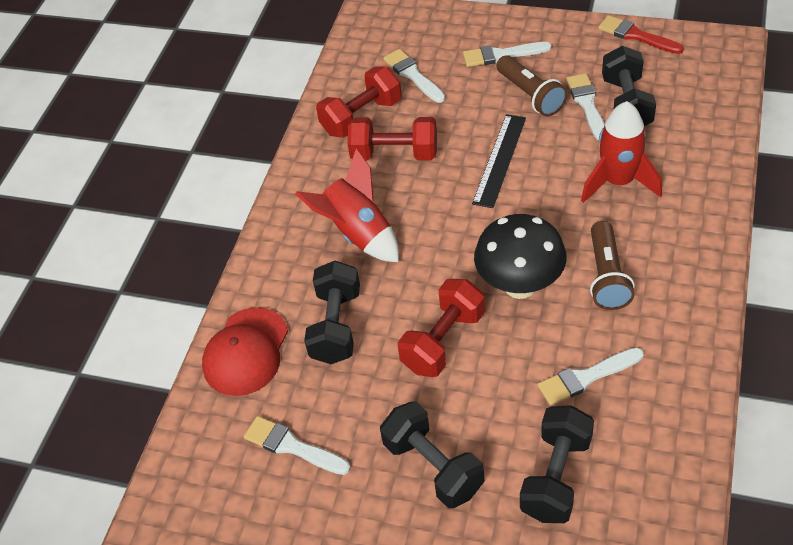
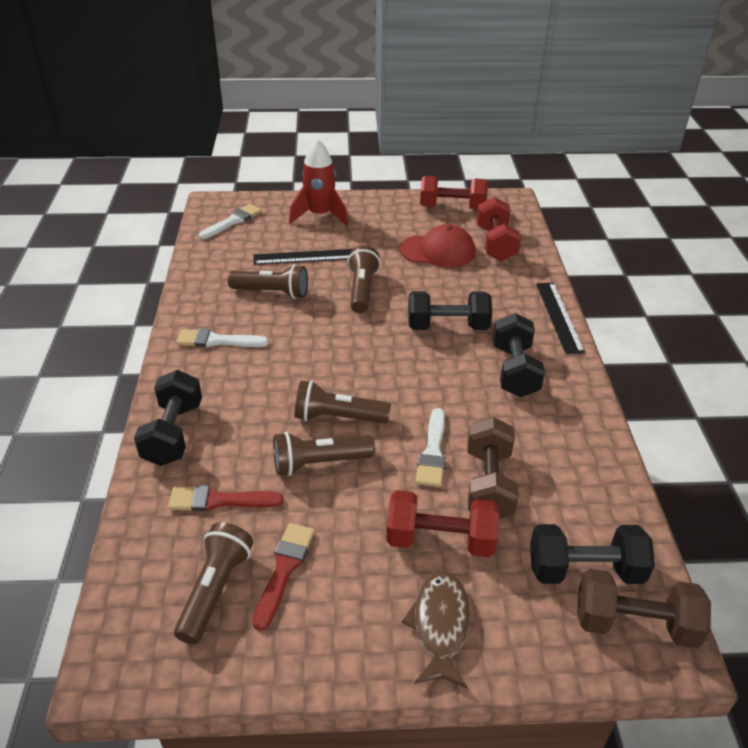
black mushroom: 1 -> 0
black ruler: 1 -> 2
brown dumbbell: 0 -> 2
brown fish: 0 -> 1
brown flashlight: 2 -> 5
red brush: 1 -> 2
red rocket: 2 -> 1
white brush: 5 -> 3

